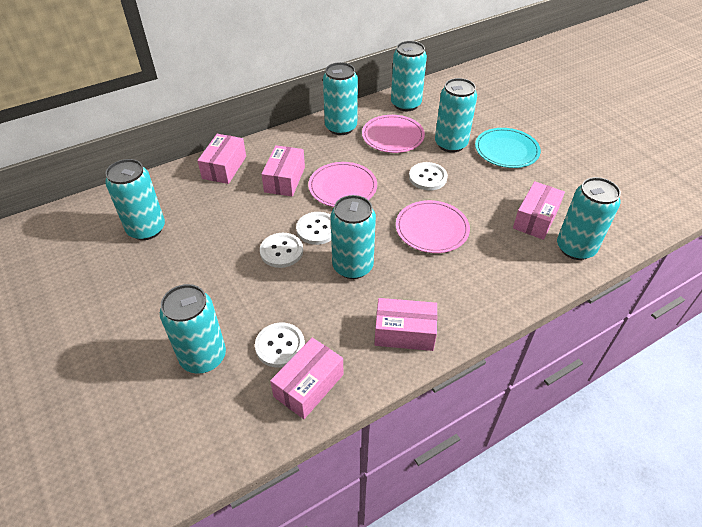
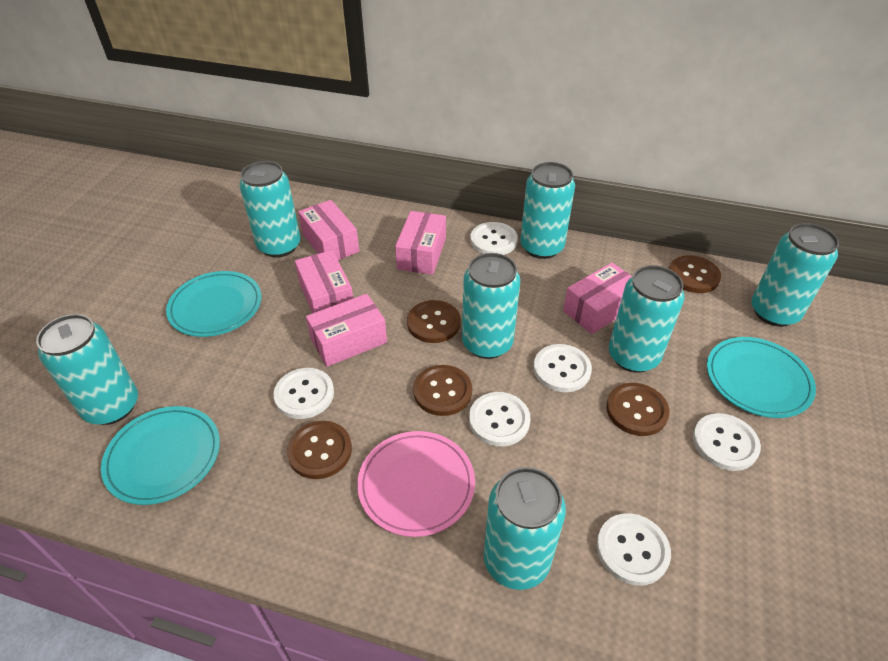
brown button: 0 -> 5
pink plate: 3 -> 1
turquoise plate: 1 -> 3
white button: 4 -> 6

